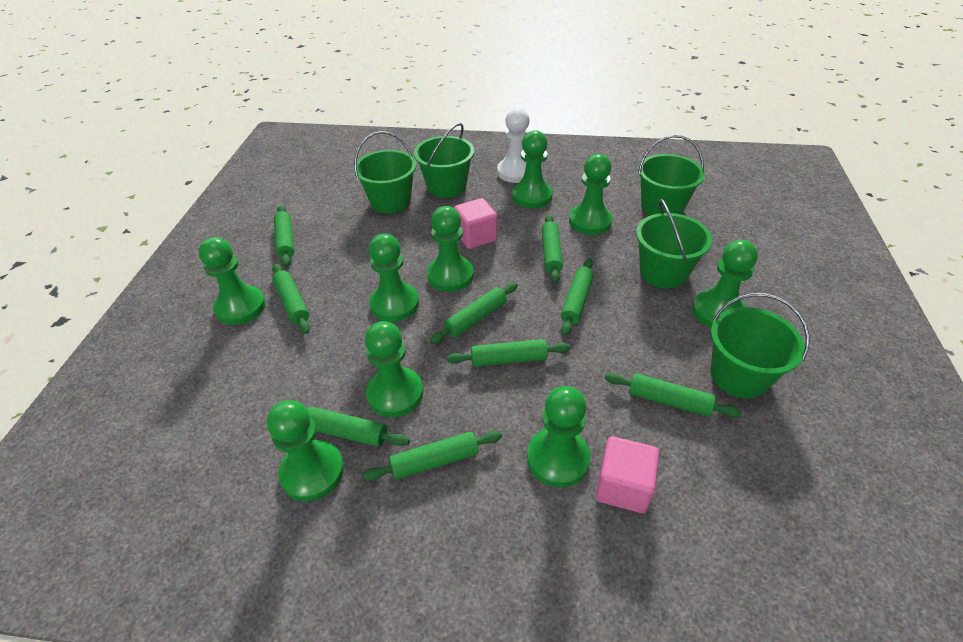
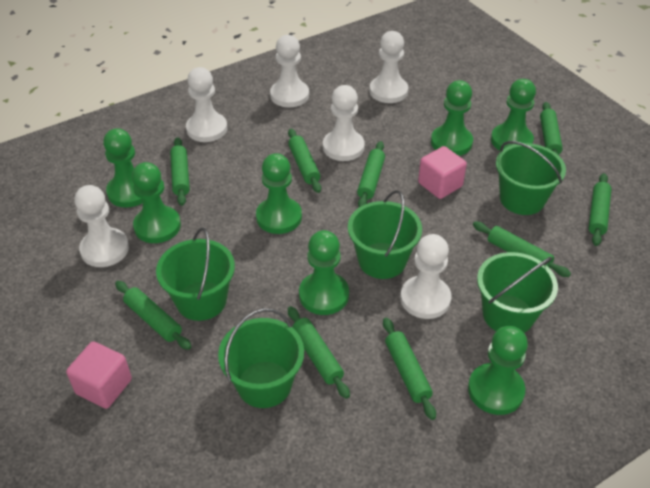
green pawn: 9 -> 7
white pawn: 1 -> 6

